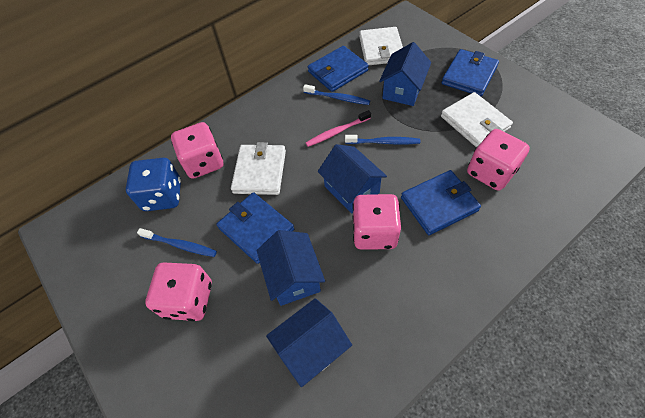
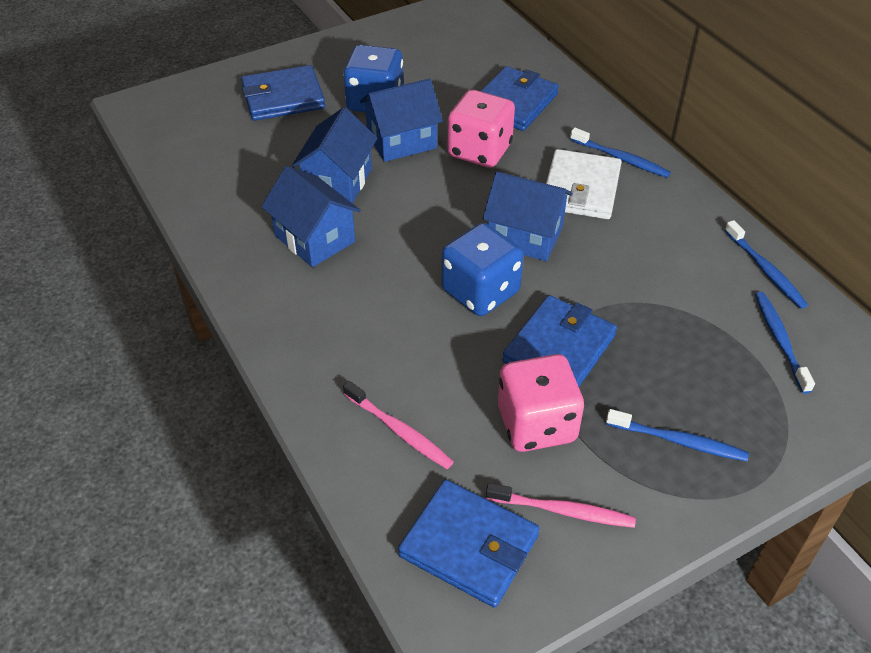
blue dice: 1 -> 2
blue toothbrush: 3 -> 4
pink dice: 4 -> 2
pink toothbrush: 1 -> 2
white wallet: 3 -> 1

